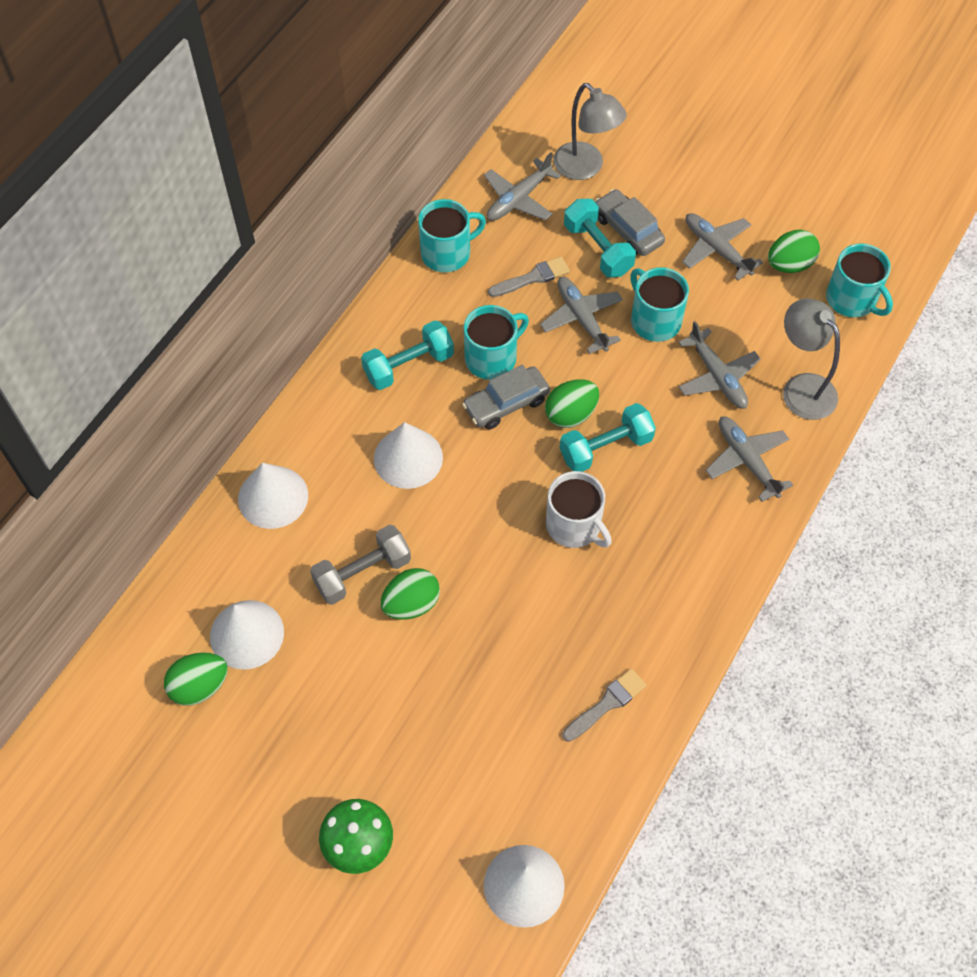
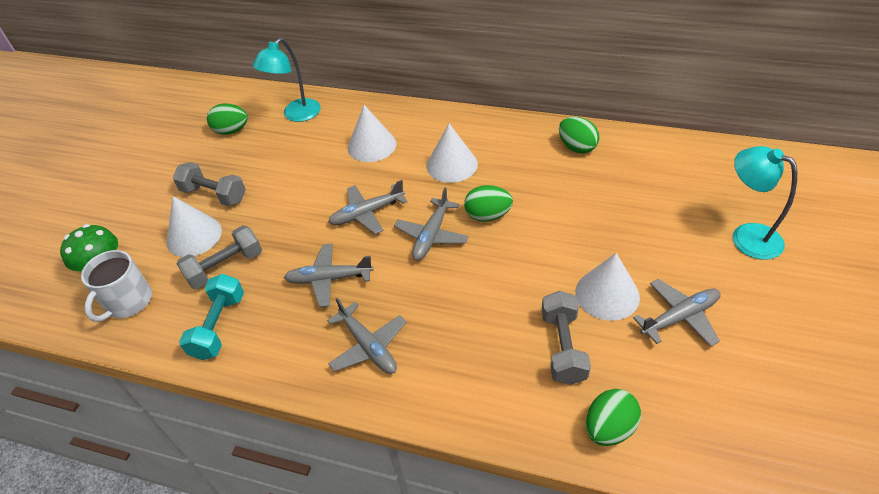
grey brush: 2 -> 0
grey car: 2 -> 0
grey dumbbell: 1 -> 3
grey lamp: 2 -> 0
turquoise dumbbell: 3 -> 1
turquoise lamp: 0 -> 2
turquoise mug: 4 -> 0

